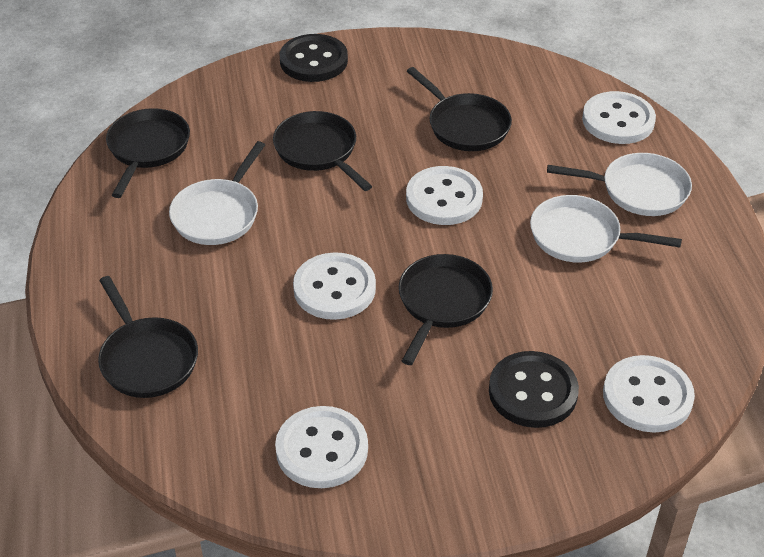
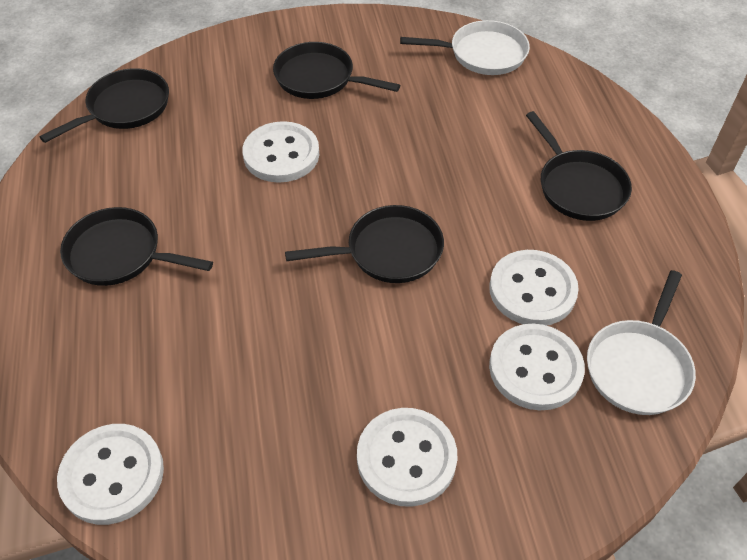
black button: 2 -> 0
white pan: 3 -> 2

